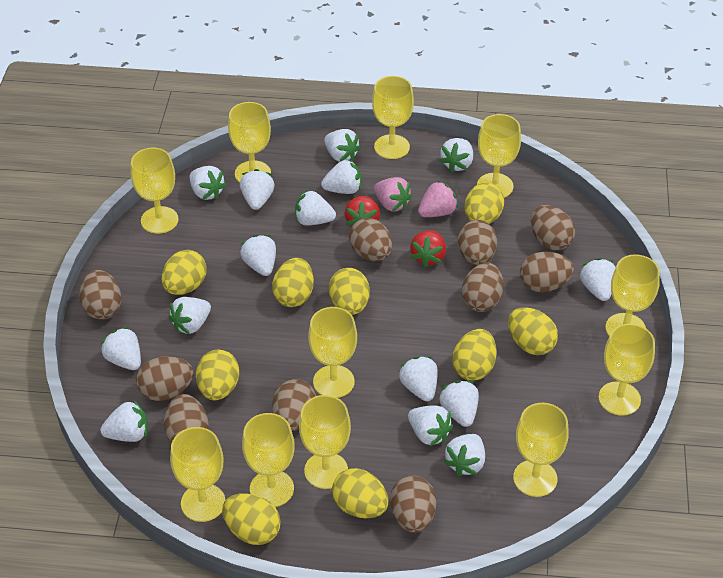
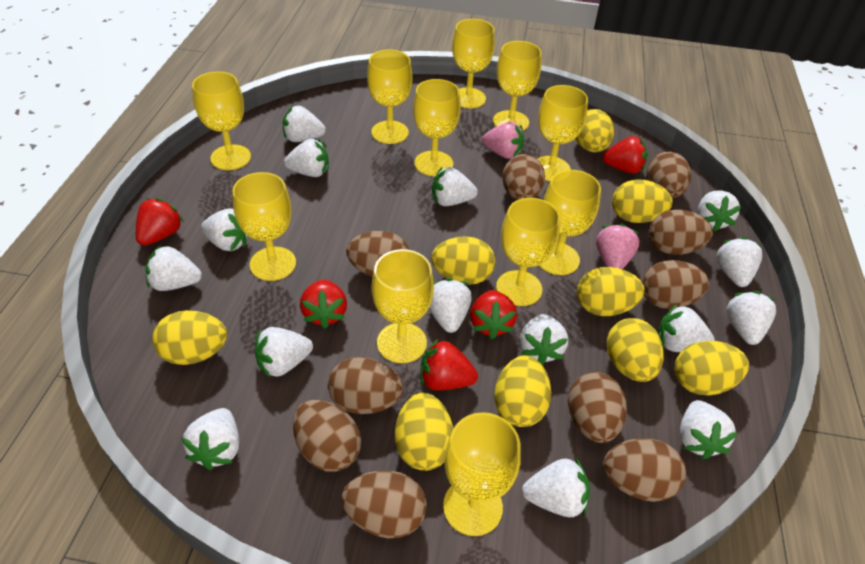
red strawberry: 2 -> 5

